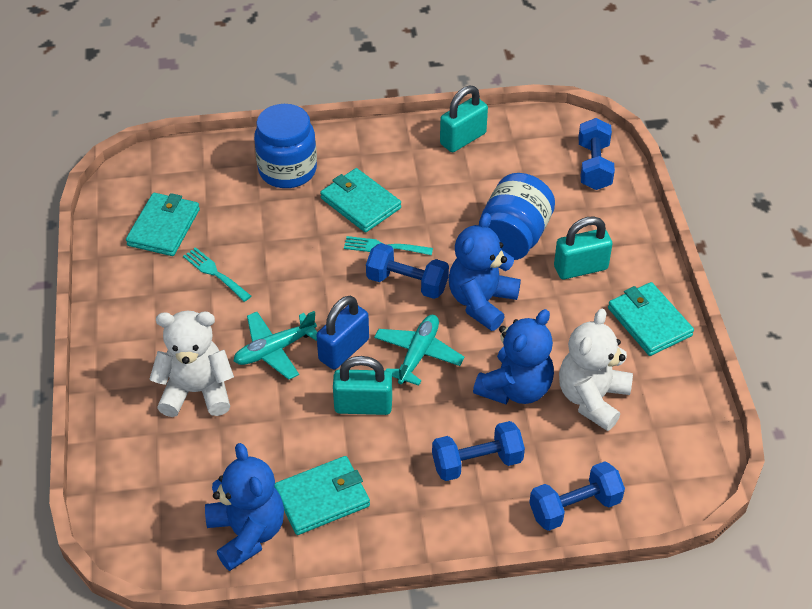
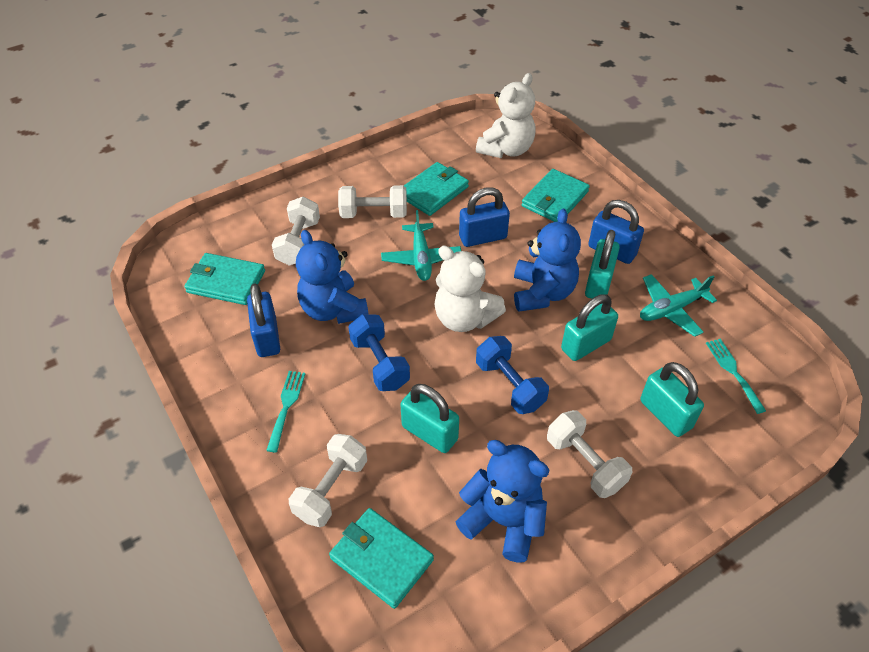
blue dumbbell: 4 -> 2
blue jar: 2 -> 0
blue padlock: 1 -> 3
turquoise padlock: 3 -> 4
white dumbbell: 0 -> 4

